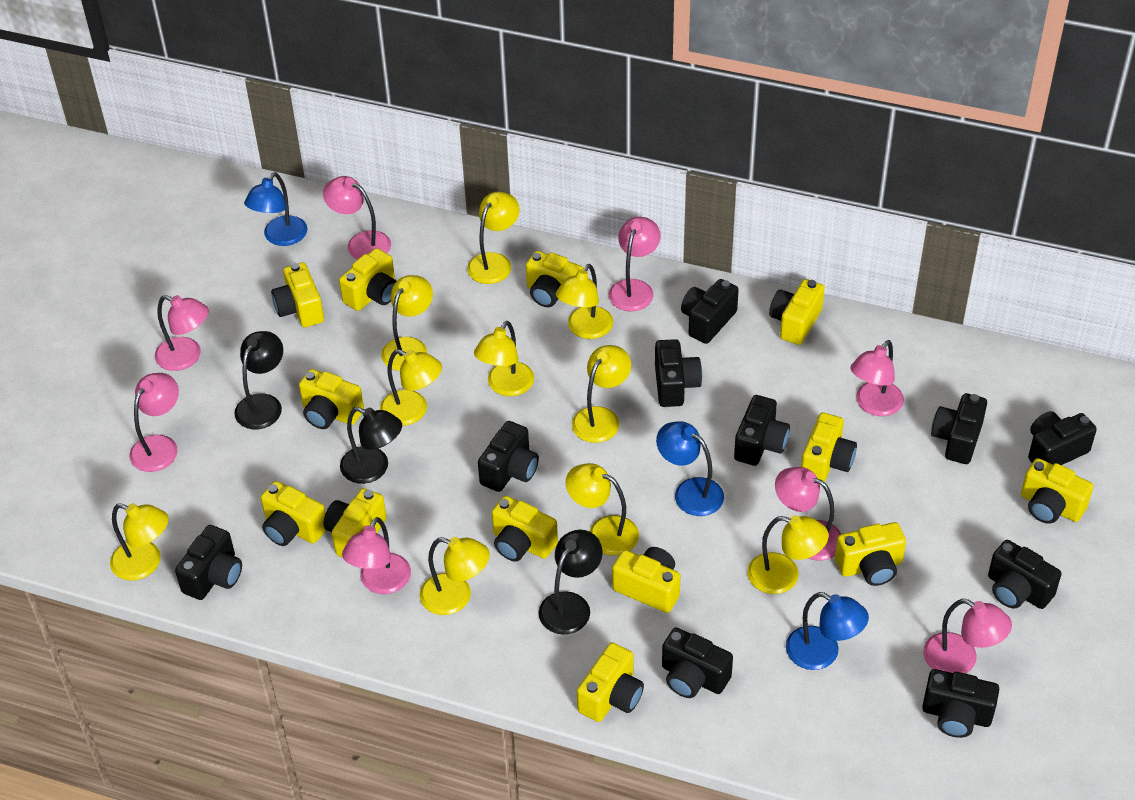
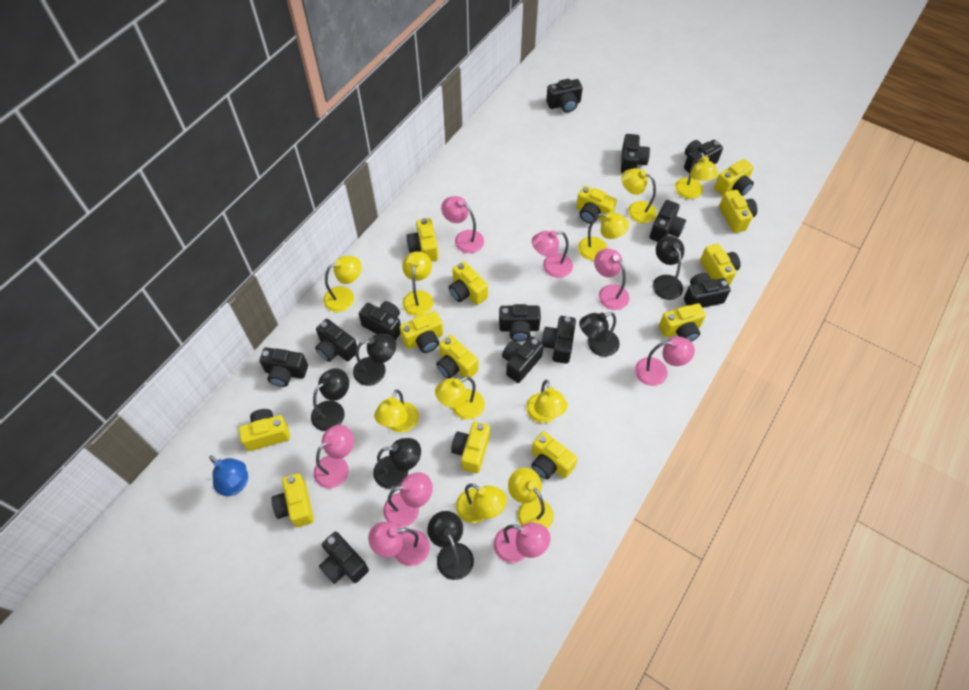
black camera: 10 -> 12
black lamp: 3 -> 6
blue lamp: 3 -> 1

